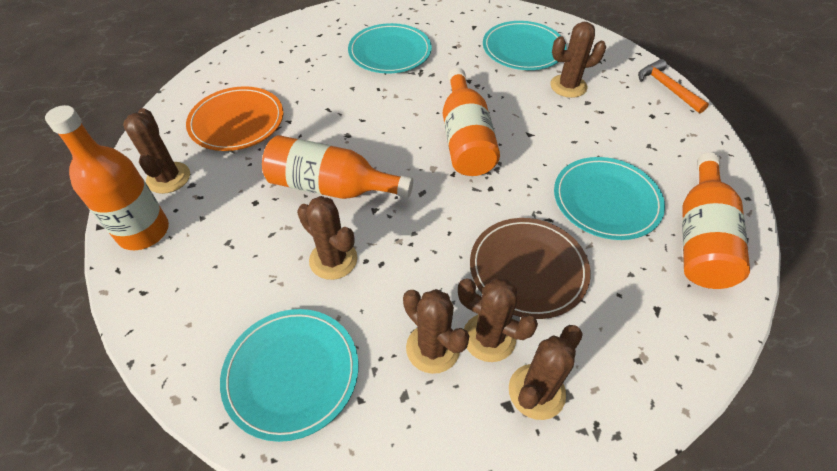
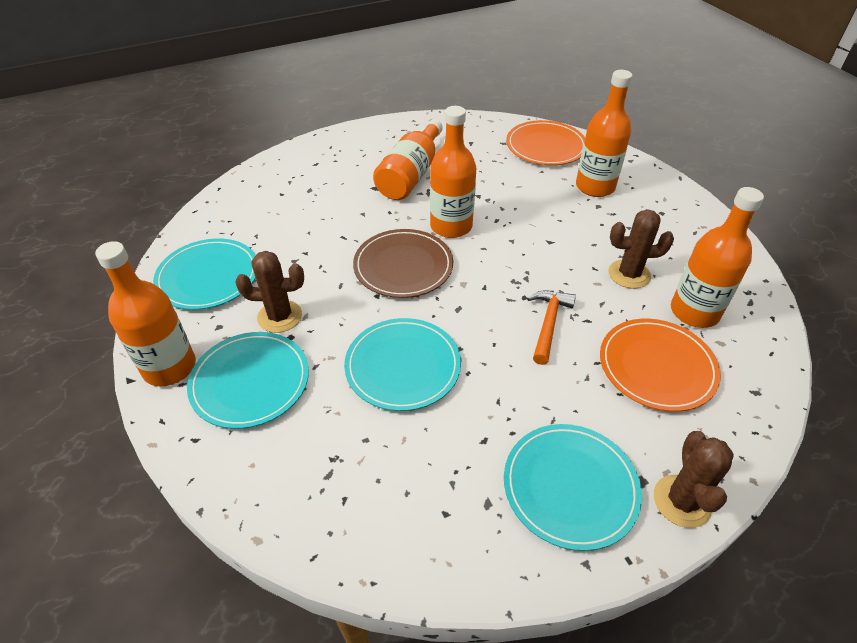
brown cactus: 6 -> 3
orange bottle: 4 -> 5
orange plate: 1 -> 2

